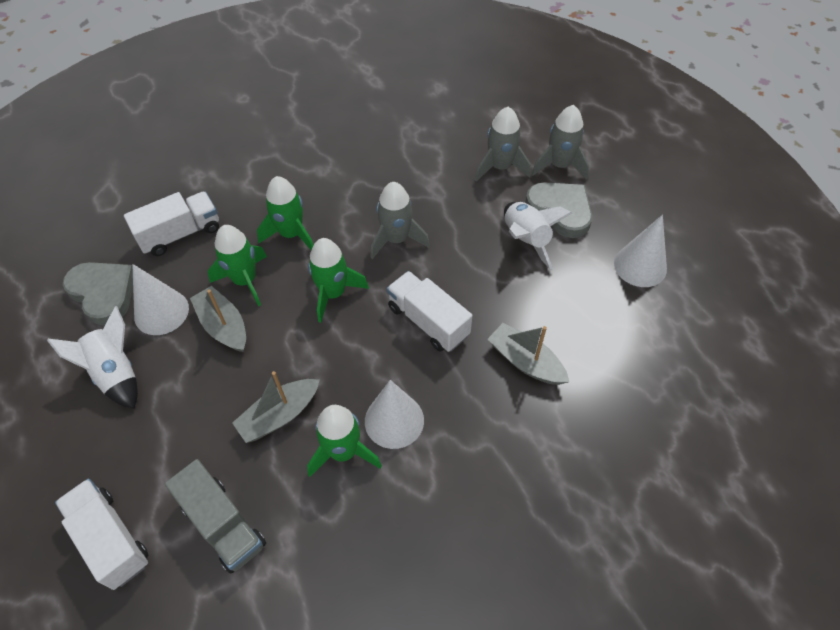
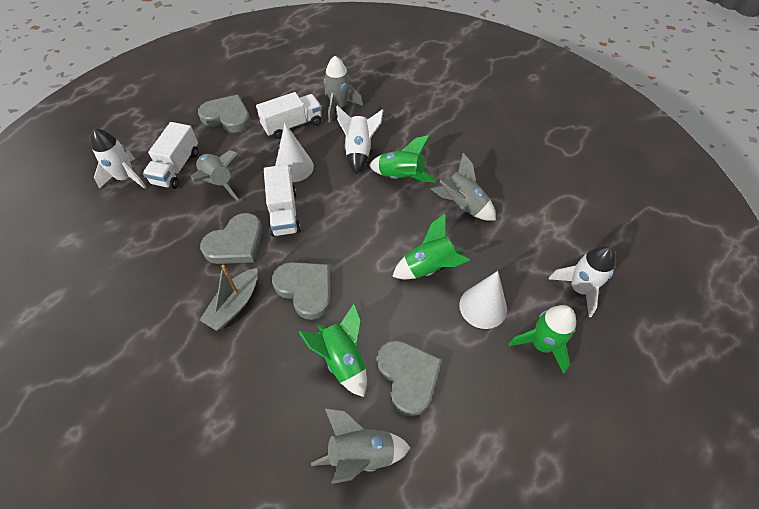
grey boat: 3 -> 1
grey heart: 2 -> 4
grey rocket: 3 -> 4
grey truck: 1 -> 0
white cone: 3 -> 2
white rocket: 2 -> 3

